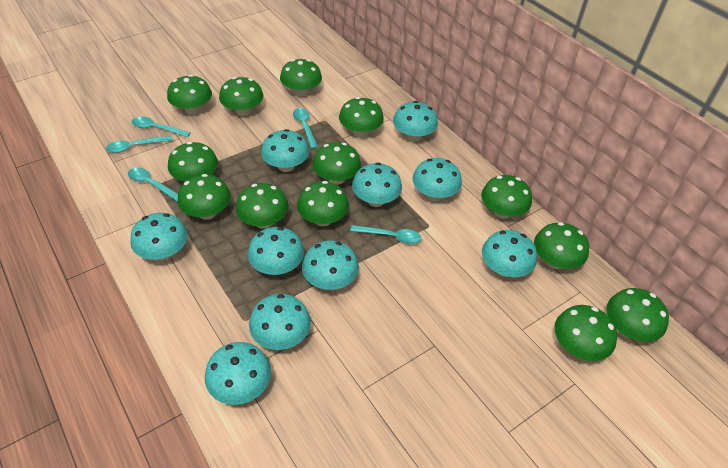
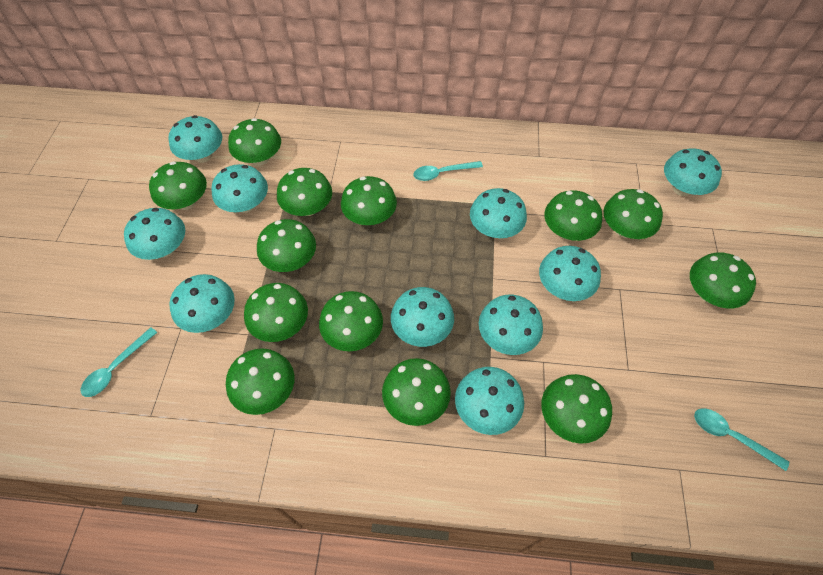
turquoise spoon: 5 -> 3

